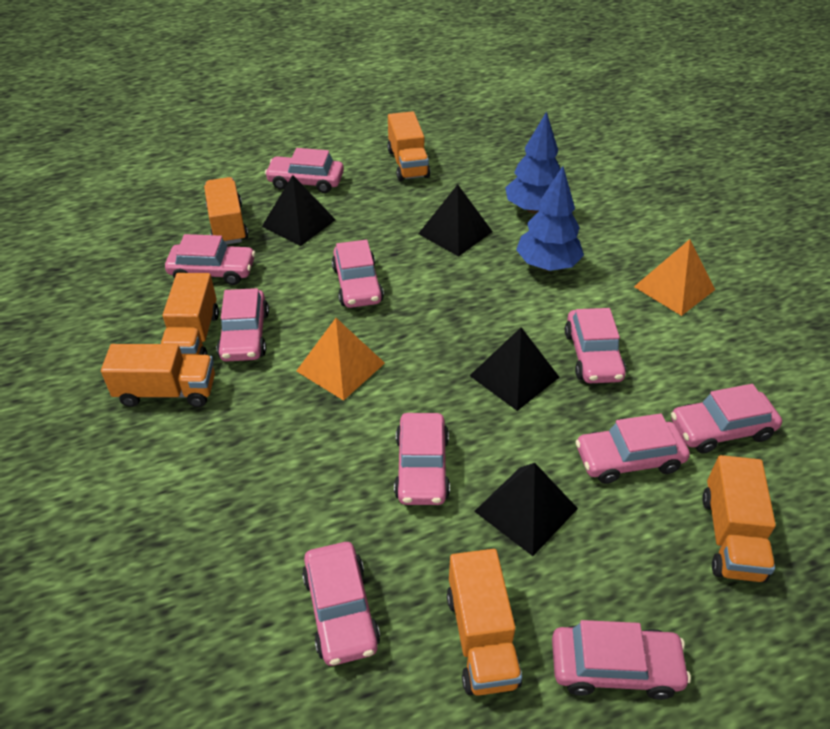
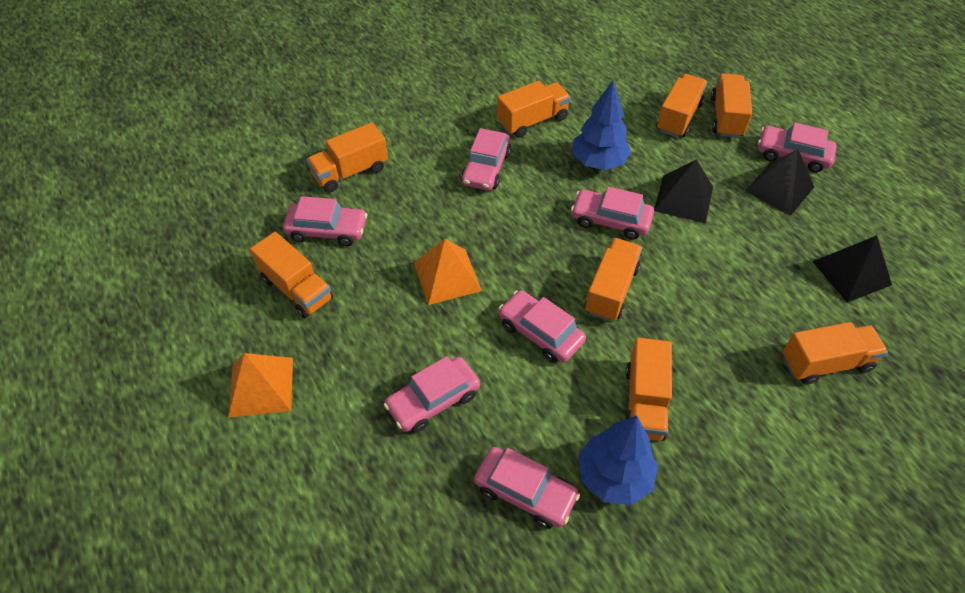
black pyramid: 4 -> 3
orange truck: 6 -> 8
pink car: 10 -> 7

